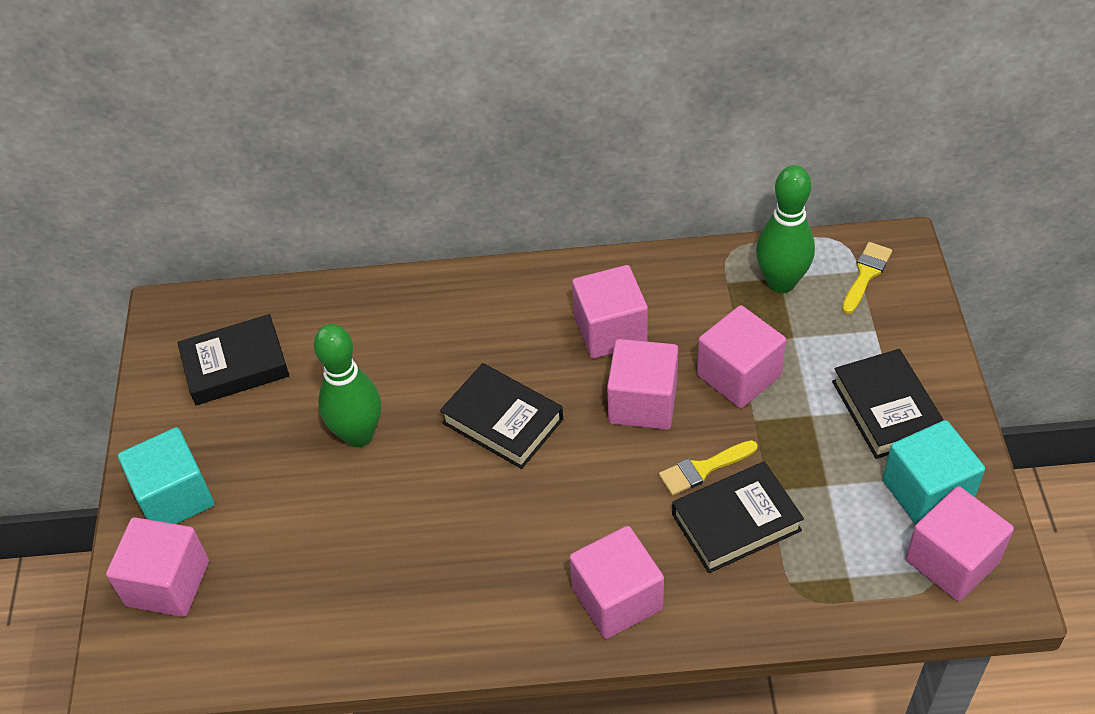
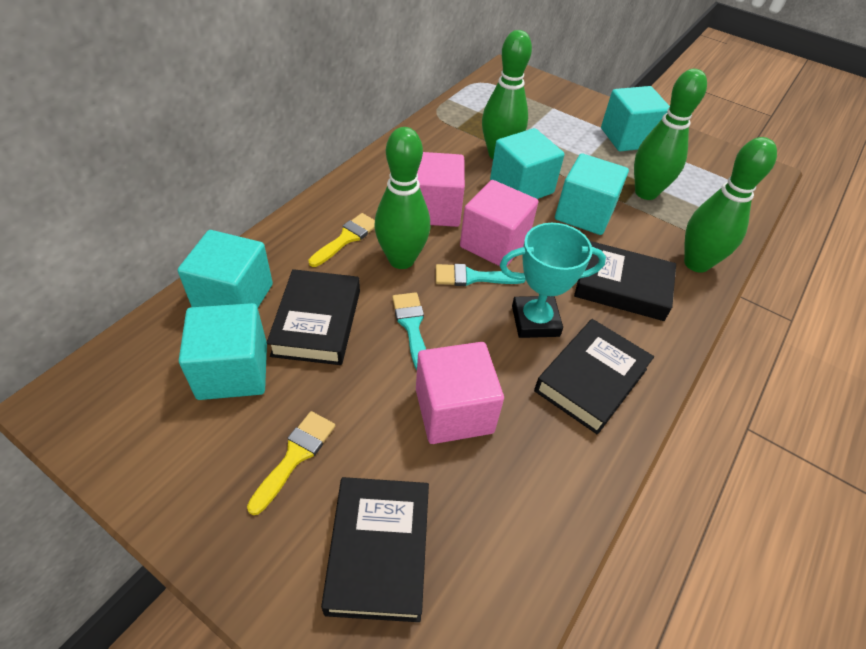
green bowling pin: 2 -> 4
pink cube: 6 -> 3
turquoise brush: 0 -> 2
turquoise cube: 2 -> 5
turquoise trophy: 0 -> 1

